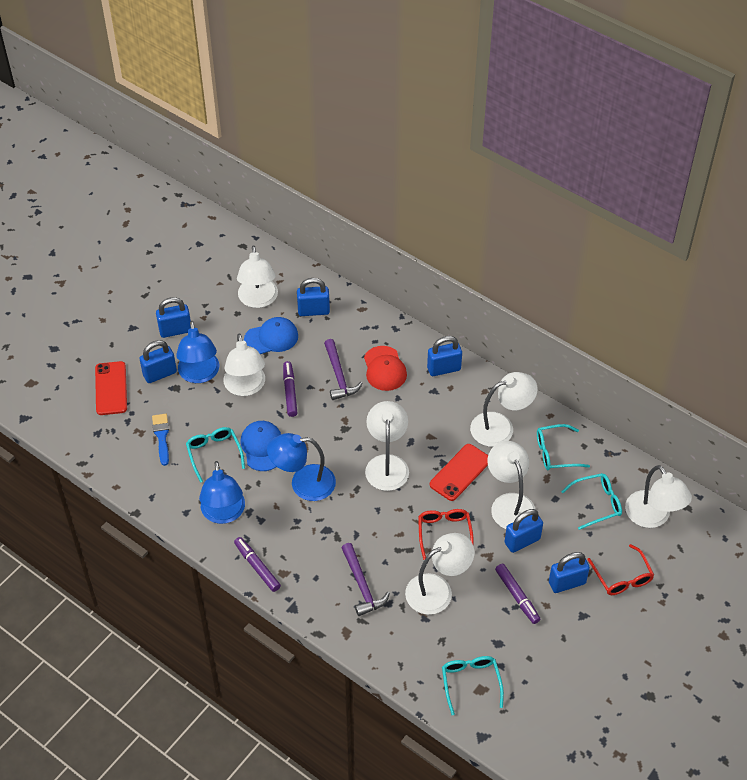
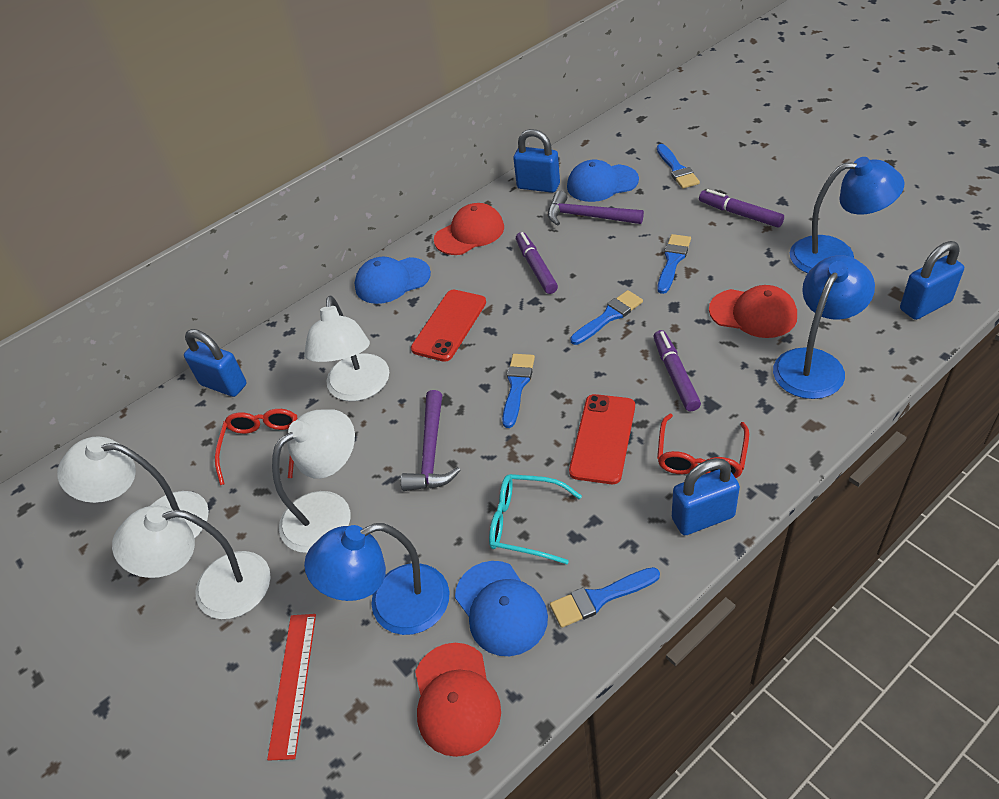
blue brush: 1 -> 5
blue cap: 2 -> 3
blue padlock: 6 -> 4
red cap: 1 -> 3
red ruler: 0 -> 1
turquoise glasses: 4 -> 1
white lamp: 7 -> 4

